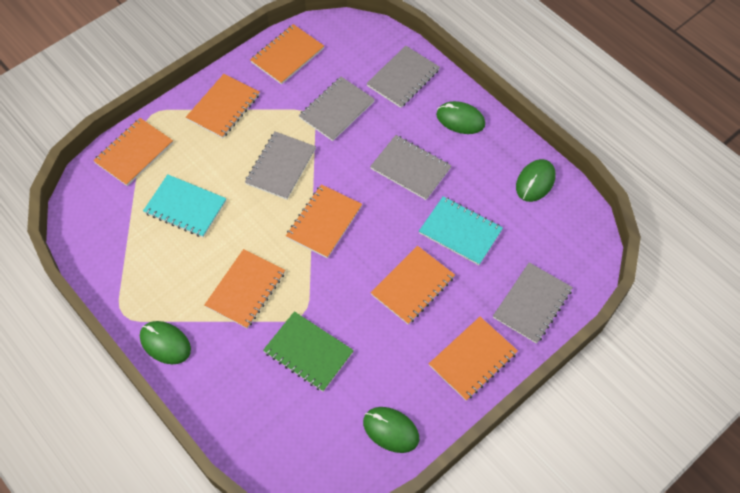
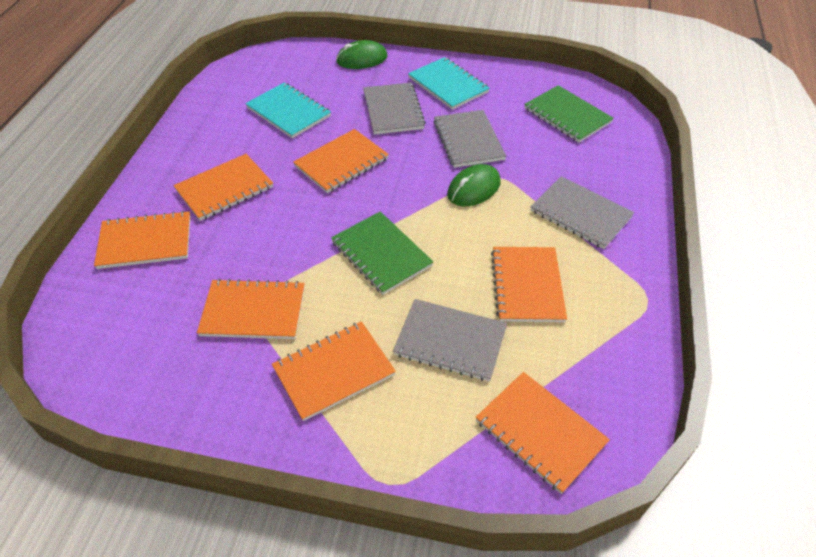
green mouse: 4 -> 2
green notebook: 1 -> 2
grey notebook: 5 -> 4

